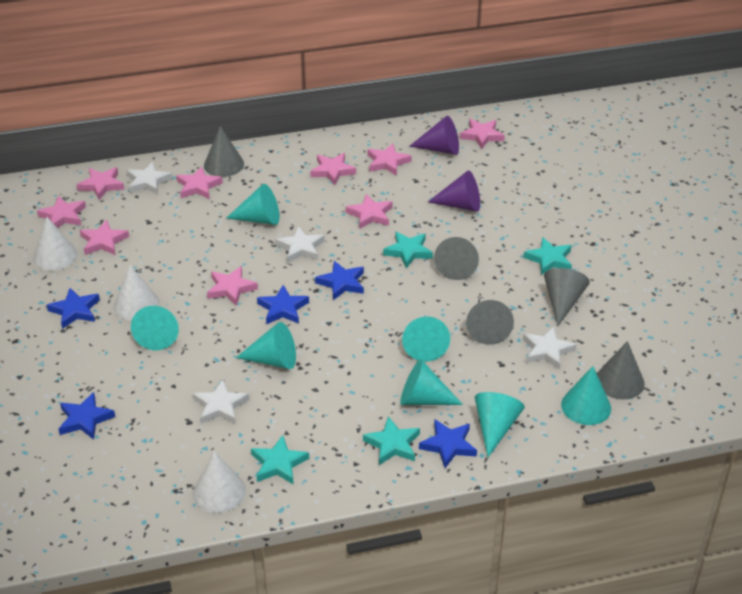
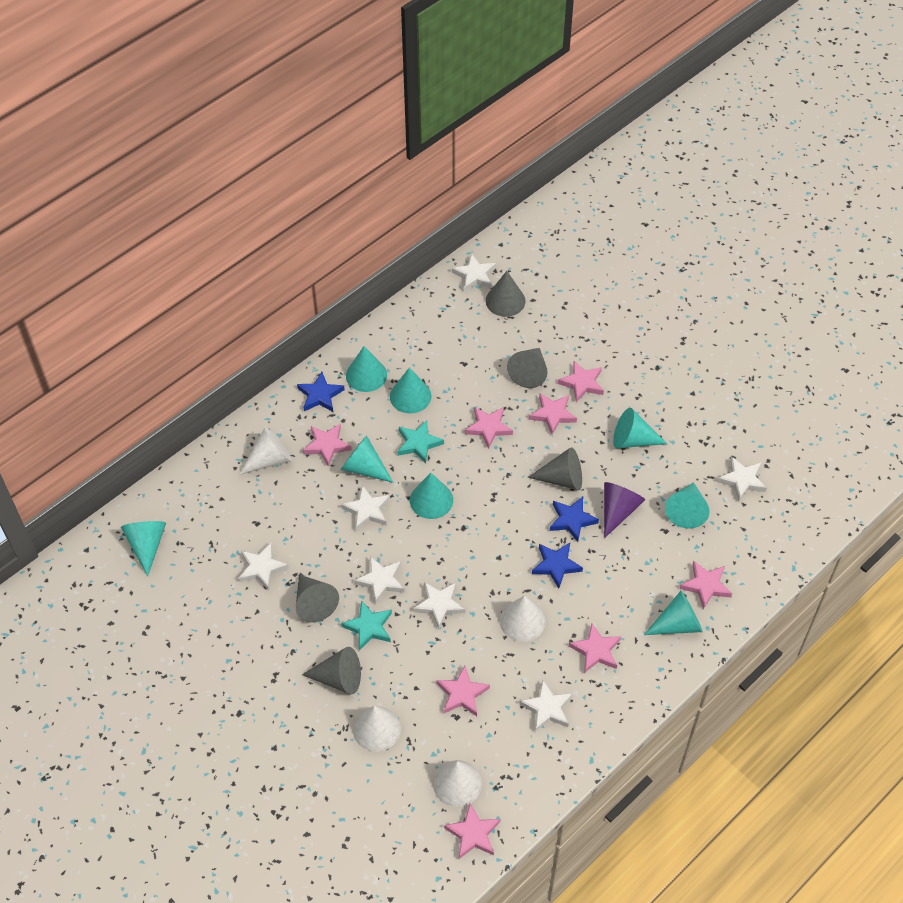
blue star: 5 -> 3
pink star: 9 -> 8
purple cone: 2 -> 1
turquoise cone: 7 -> 8
turquoise star: 4 -> 2
white cone: 3 -> 4
white star: 4 -> 7

